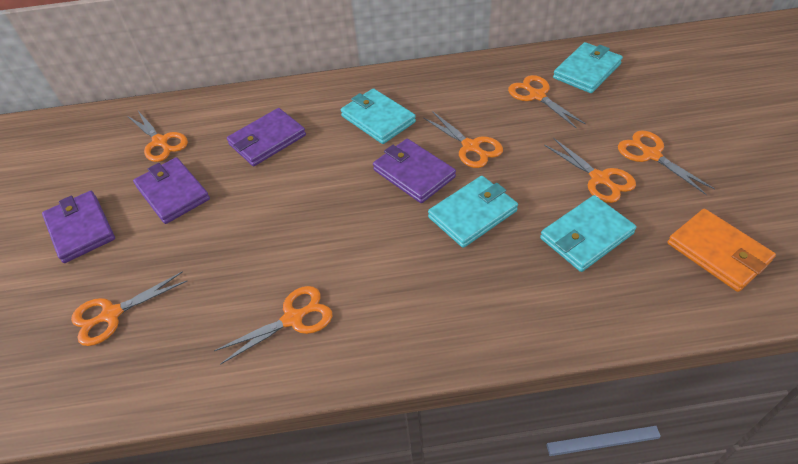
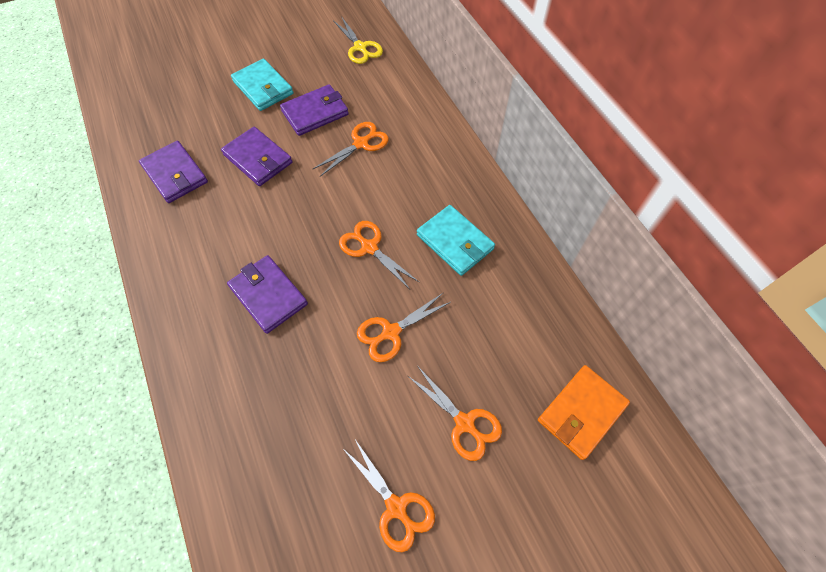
orange scissors: 7 -> 5
turquoise wallet: 4 -> 2
yellow scissors: 0 -> 1

